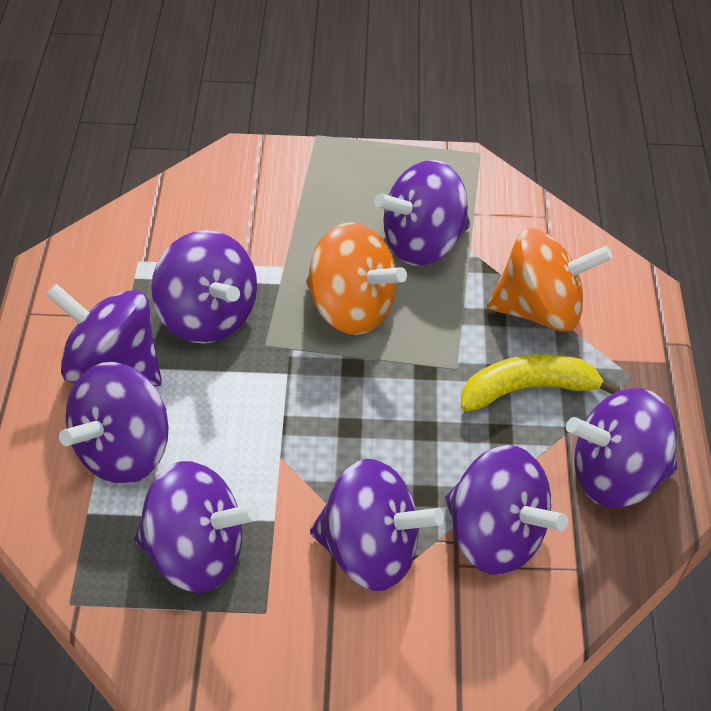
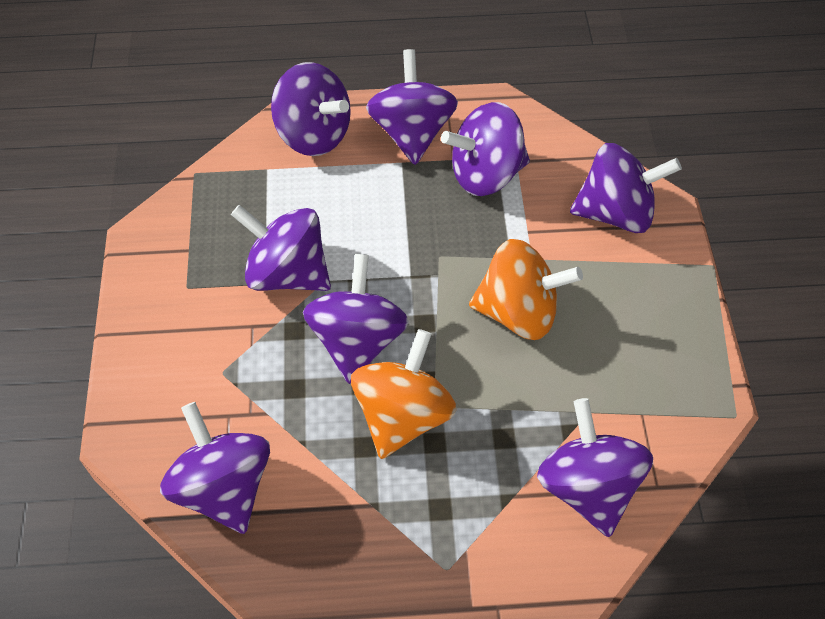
yellow banana: 1 -> 0

